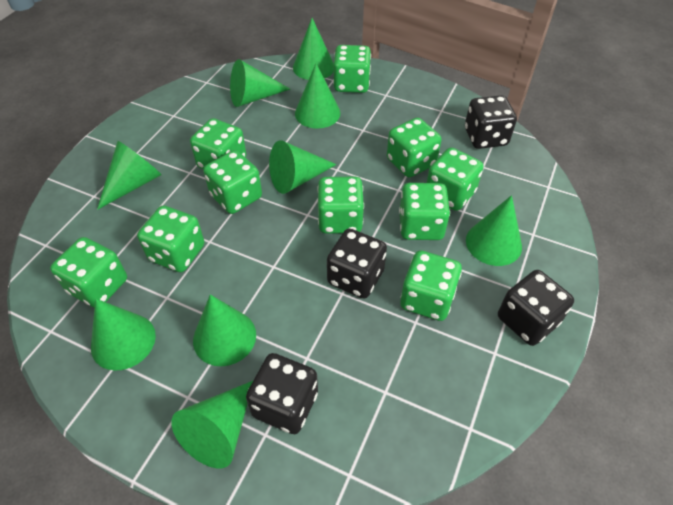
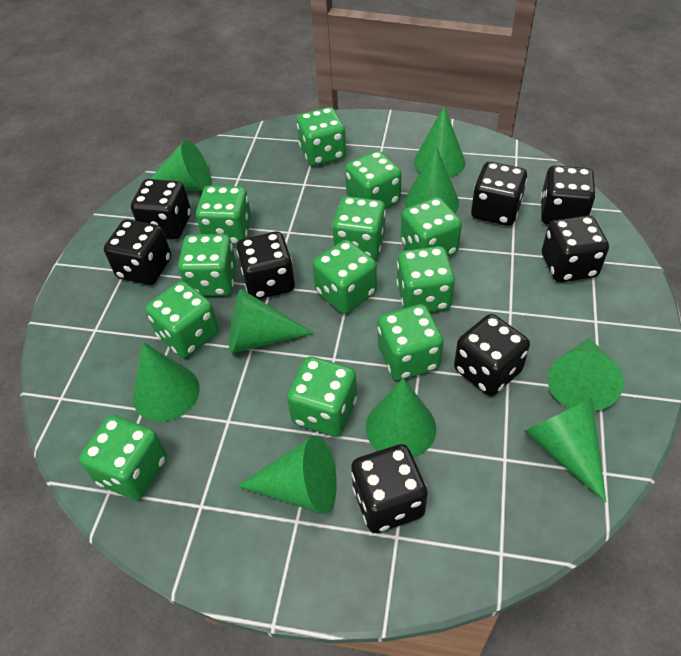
black dice: 4 -> 8
green dice: 10 -> 12

